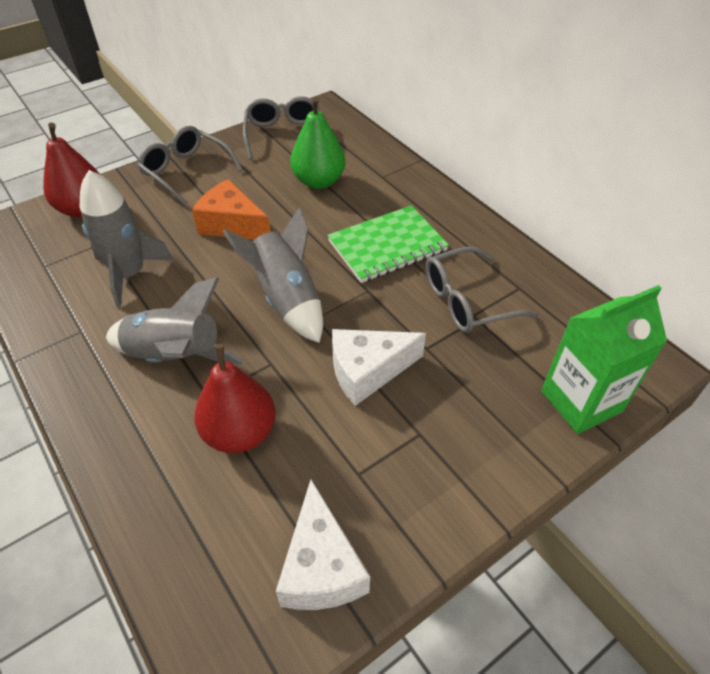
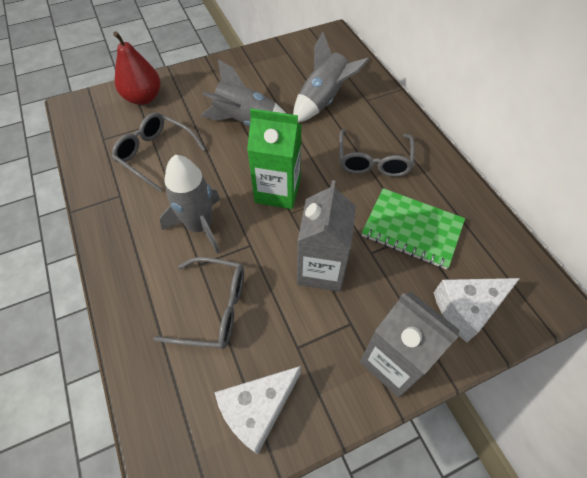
green pear: 1 -> 0
grey carton: 0 -> 2
orange cheese: 1 -> 0
red pear: 2 -> 1

